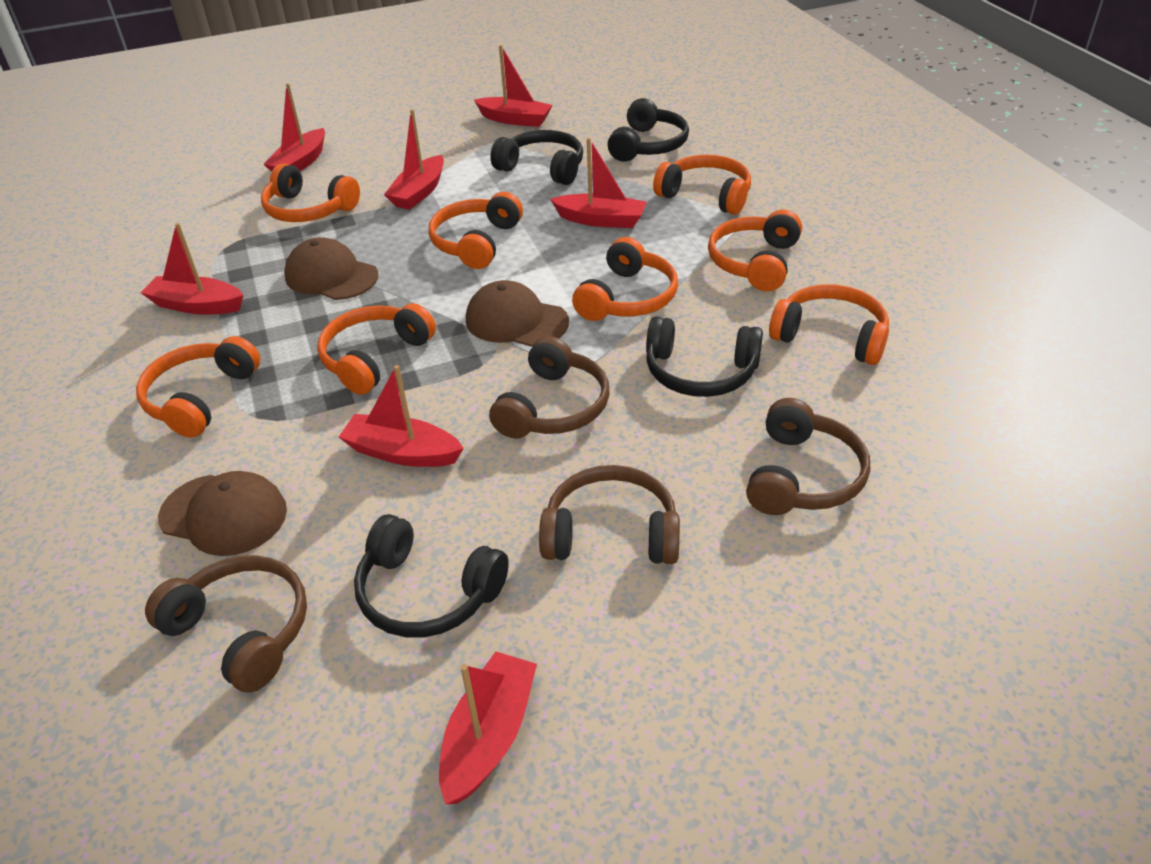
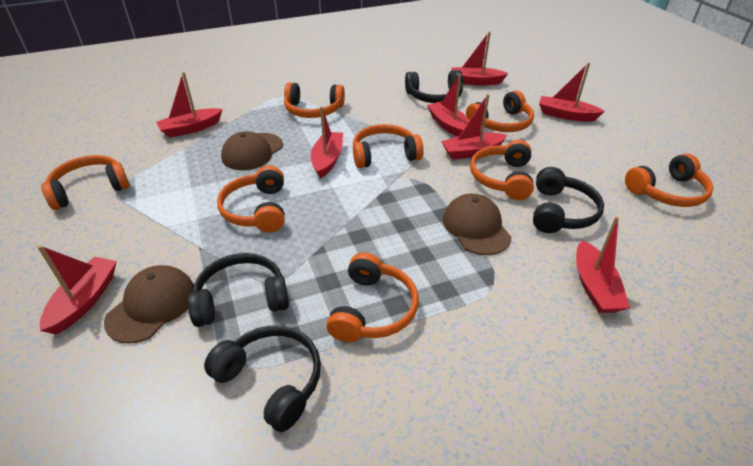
brown headphones: 4 -> 0
red boat: 7 -> 8

